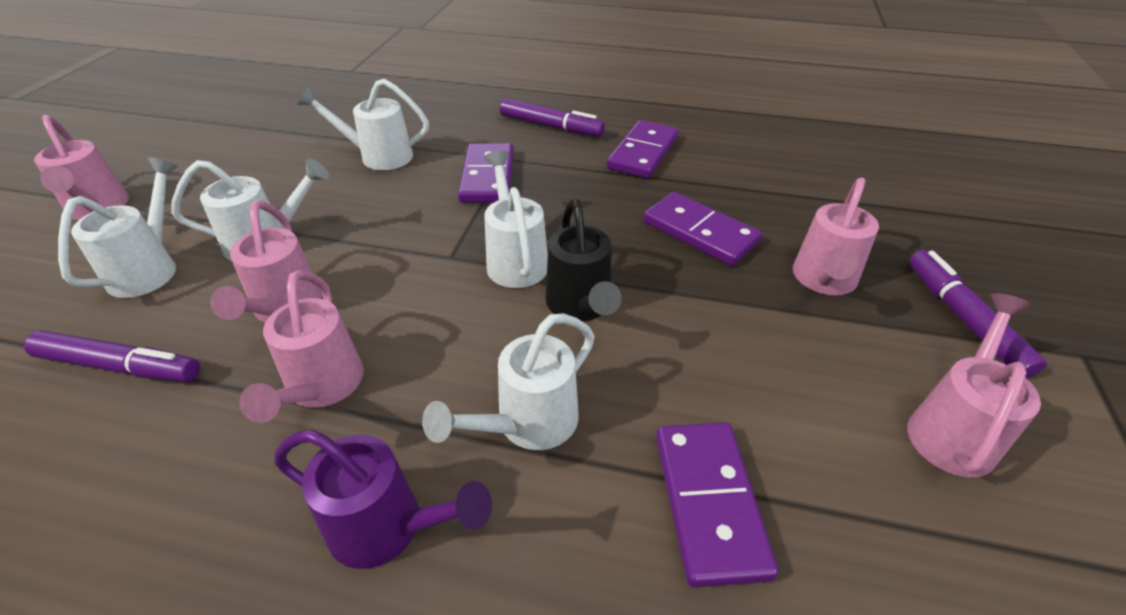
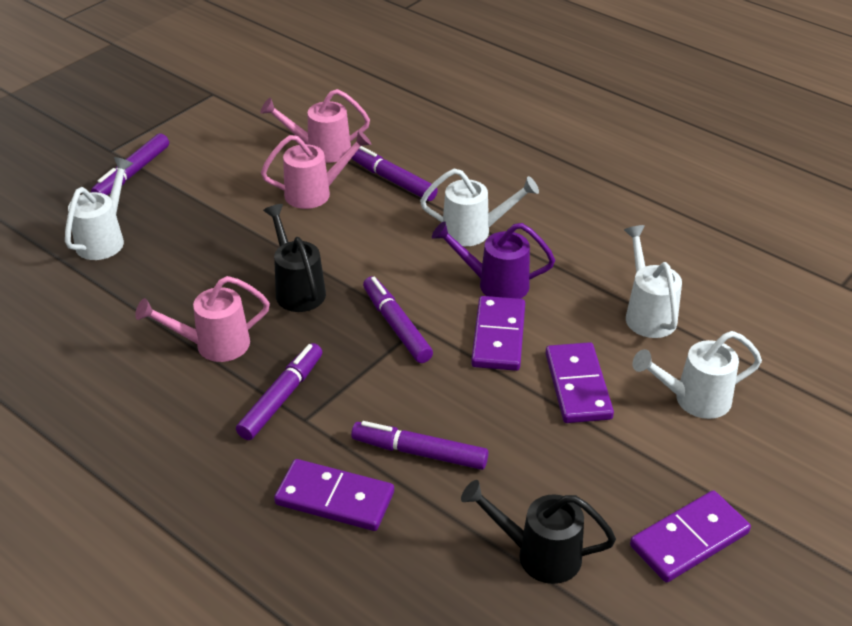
black watering can: 1 -> 2
pink watering can: 5 -> 3
purple marker: 3 -> 5
white watering can: 5 -> 4

